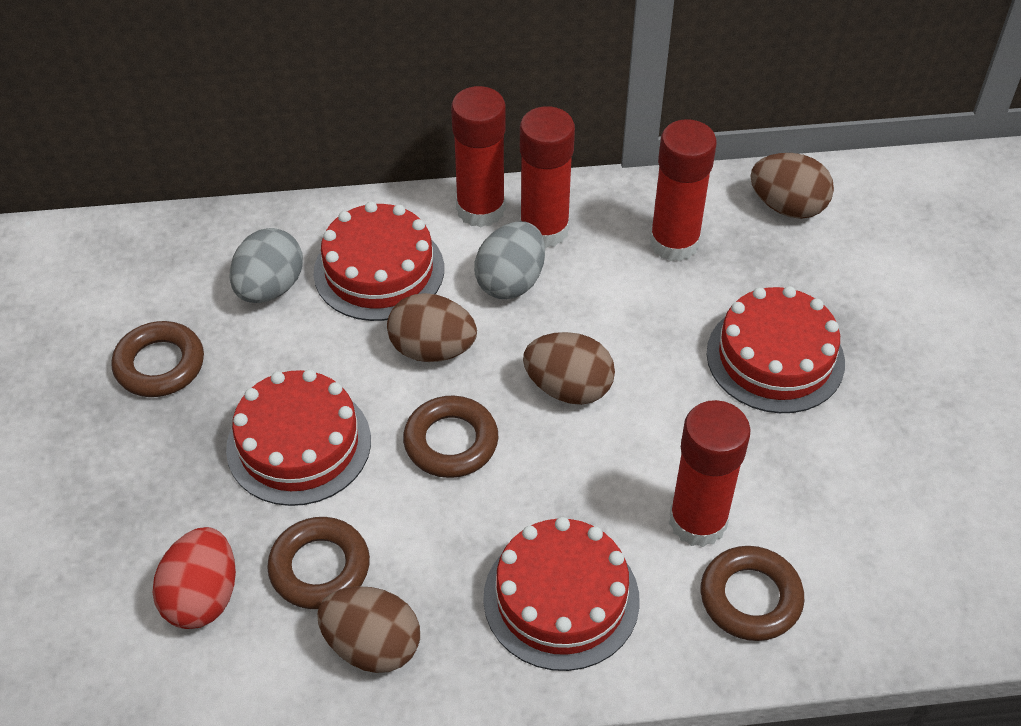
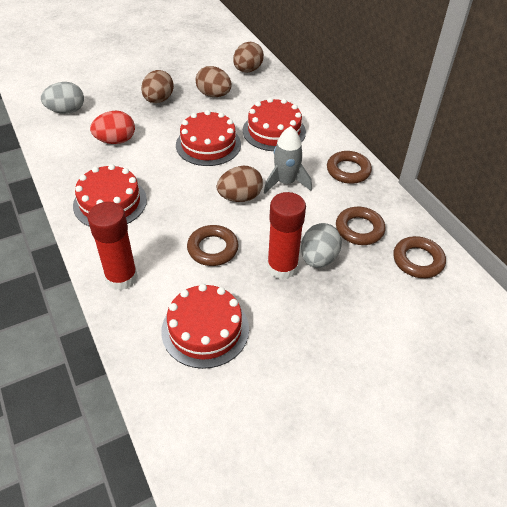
grey rocket: 0 -> 1
red glue stick: 4 -> 2

